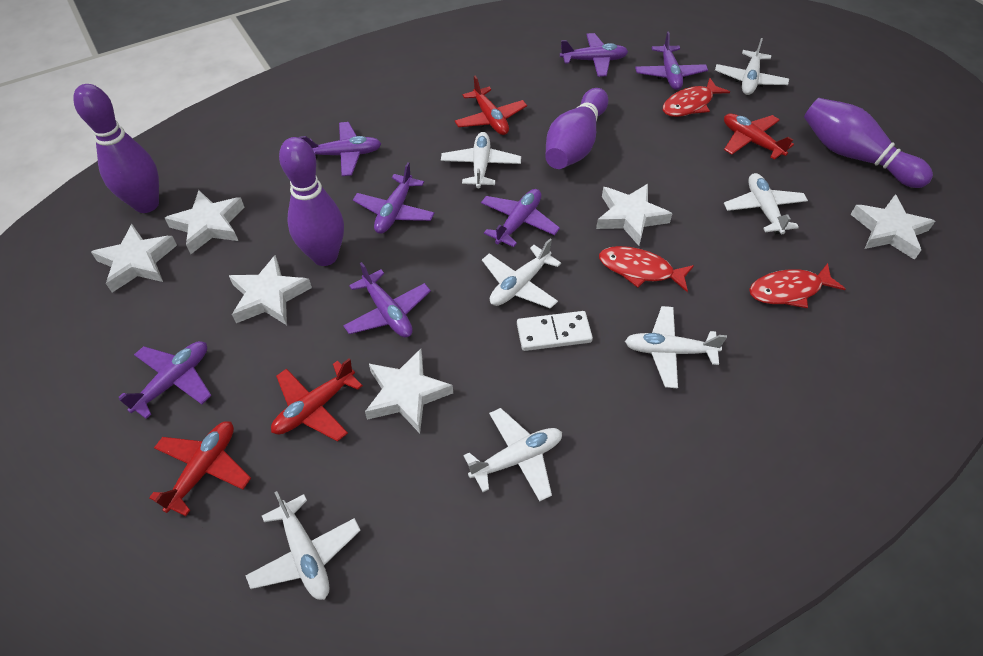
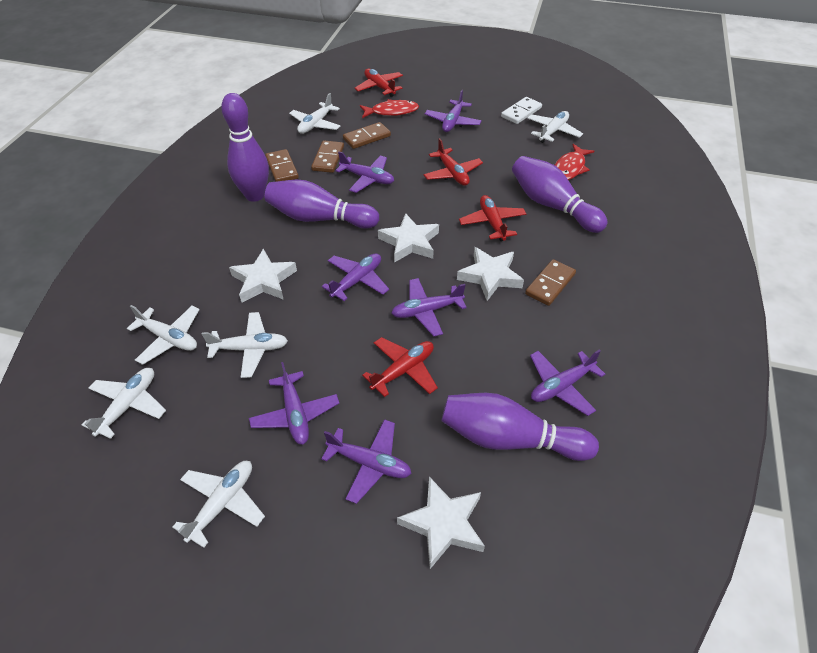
brown domino: 0 -> 4
red fish: 3 -> 2
white plane: 7 -> 6
white star: 6 -> 4

